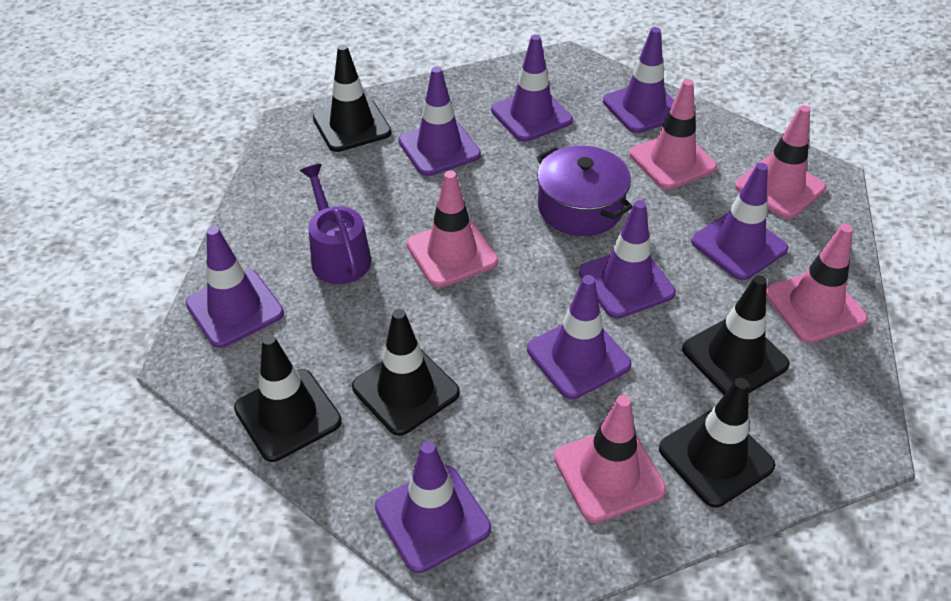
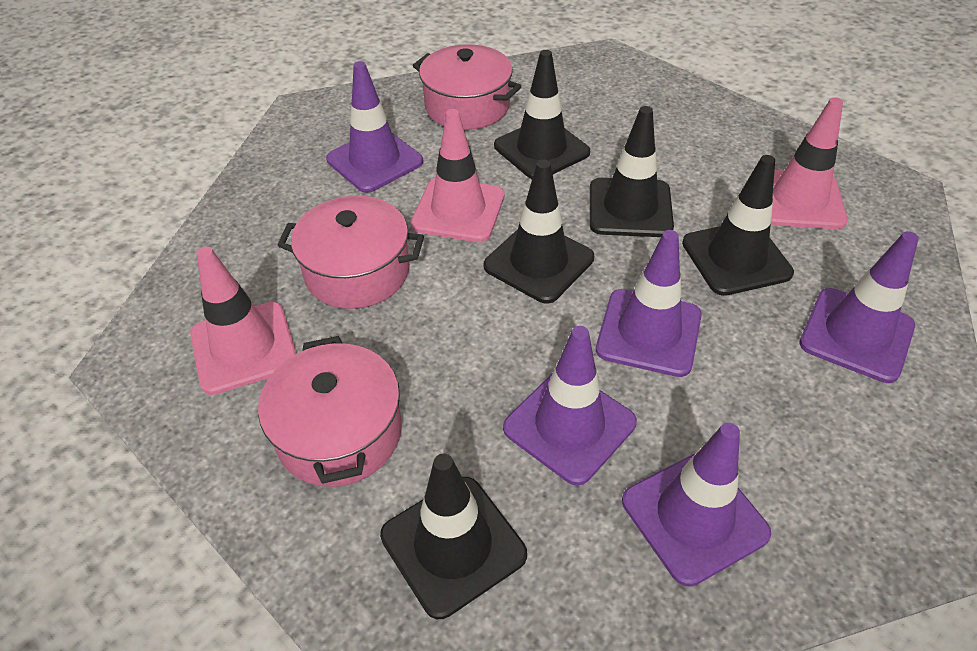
pink pot: 0 -> 3
pink traffic cone: 5 -> 3
purple pot: 1 -> 0
purple traffic cone: 8 -> 5
purple watering can: 1 -> 0

